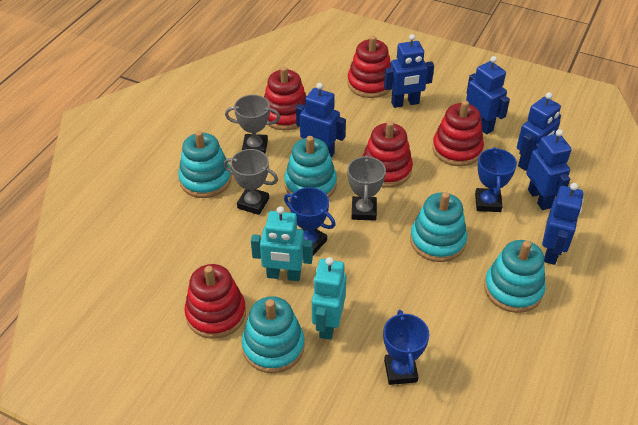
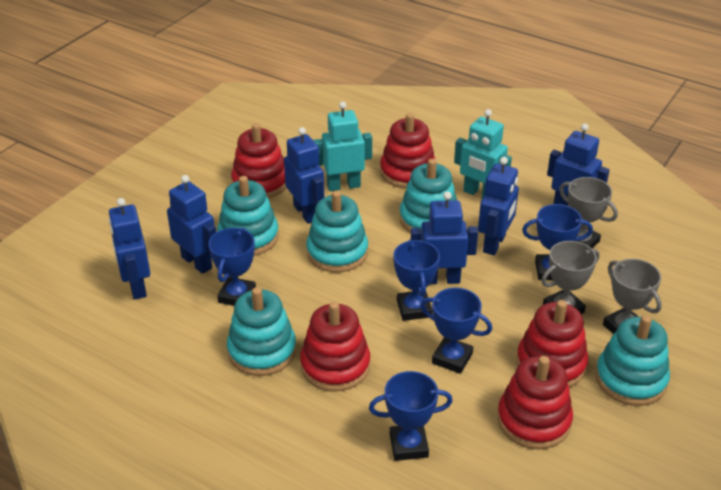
blue trophy: 3 -> 5

